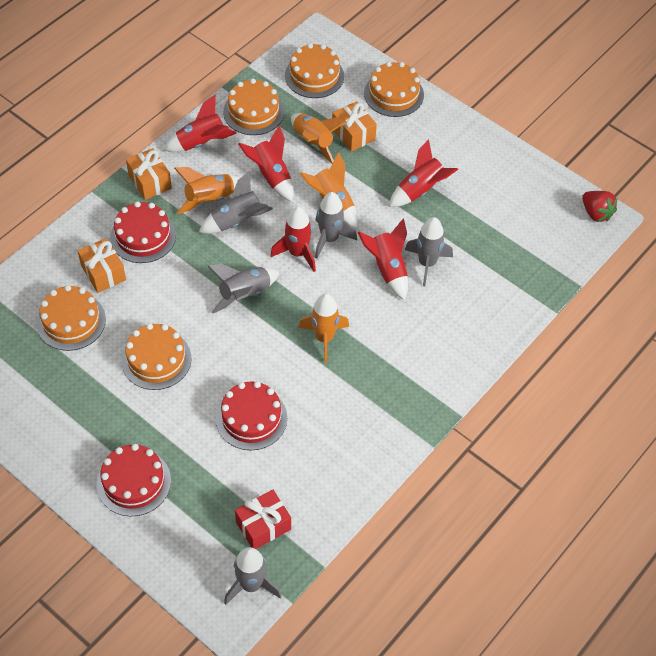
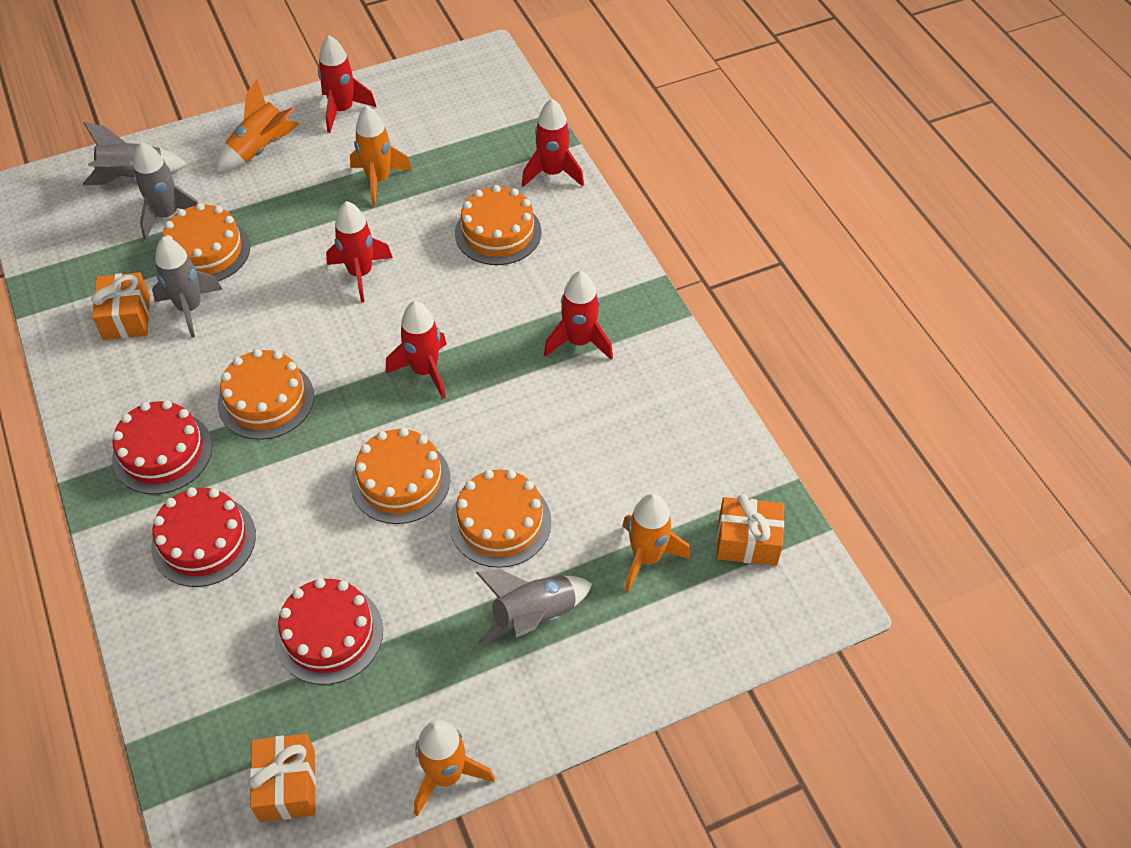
grey rocket: 5 -> 4
red gift: 1 -> 0
red strawberry: 1 -> 0

